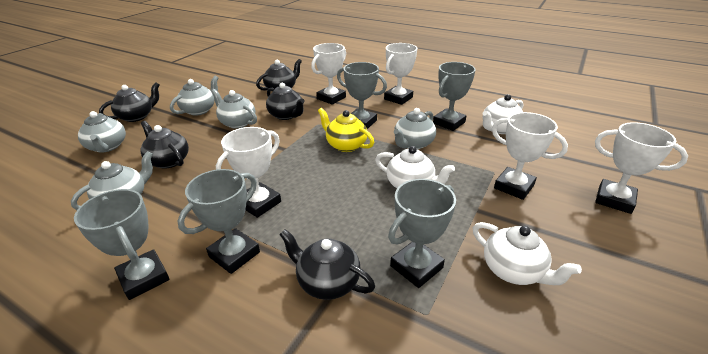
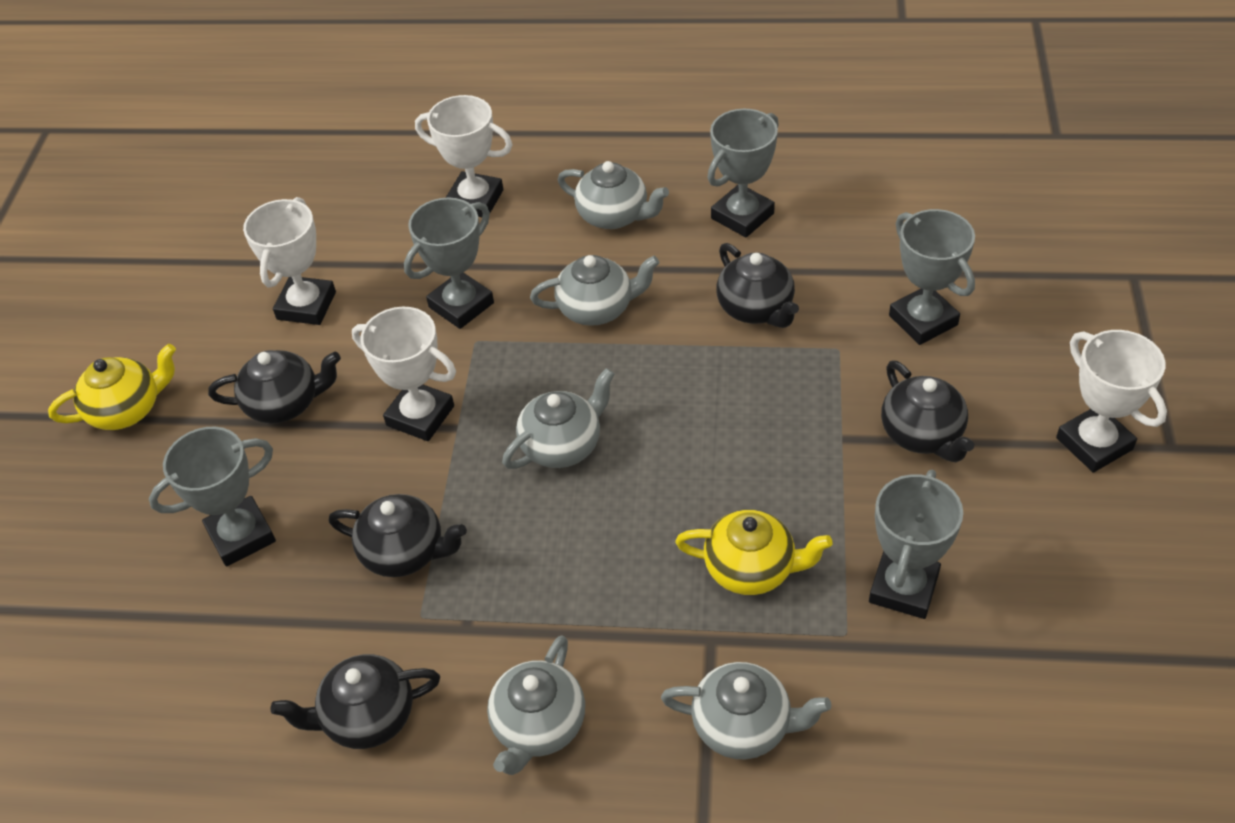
white teapot: 3 -> 0
white trophy: 5 -> 4
yellow teapot: 1 -> 2

